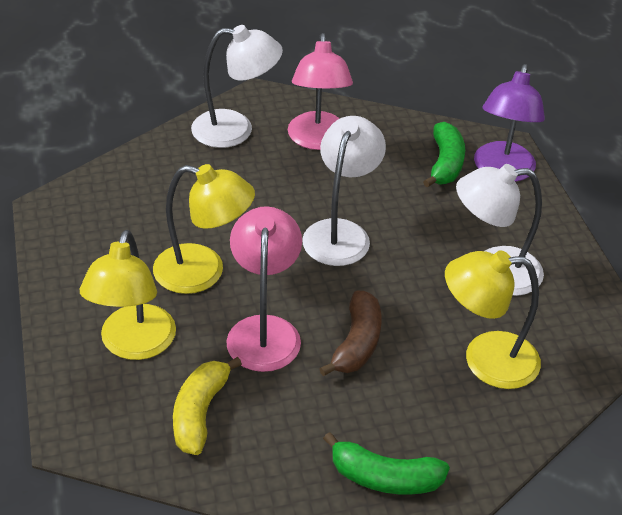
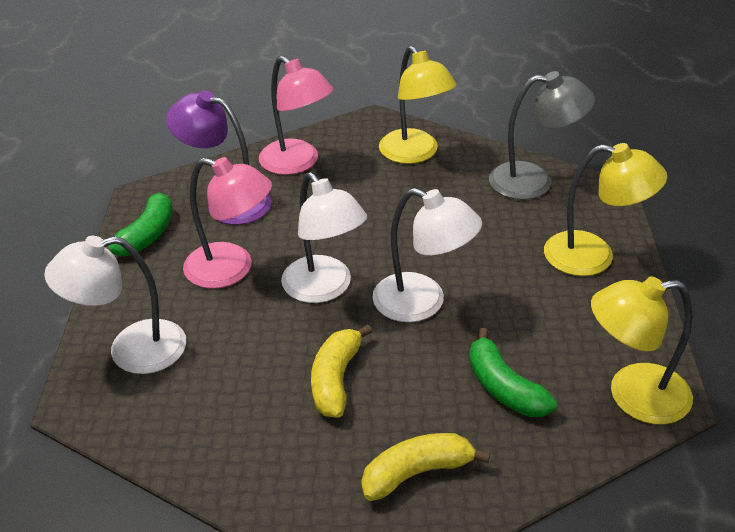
brown banana: 1 -> 0
grey lamp: 0 -> 1
yellow banana: 1 -> 2

